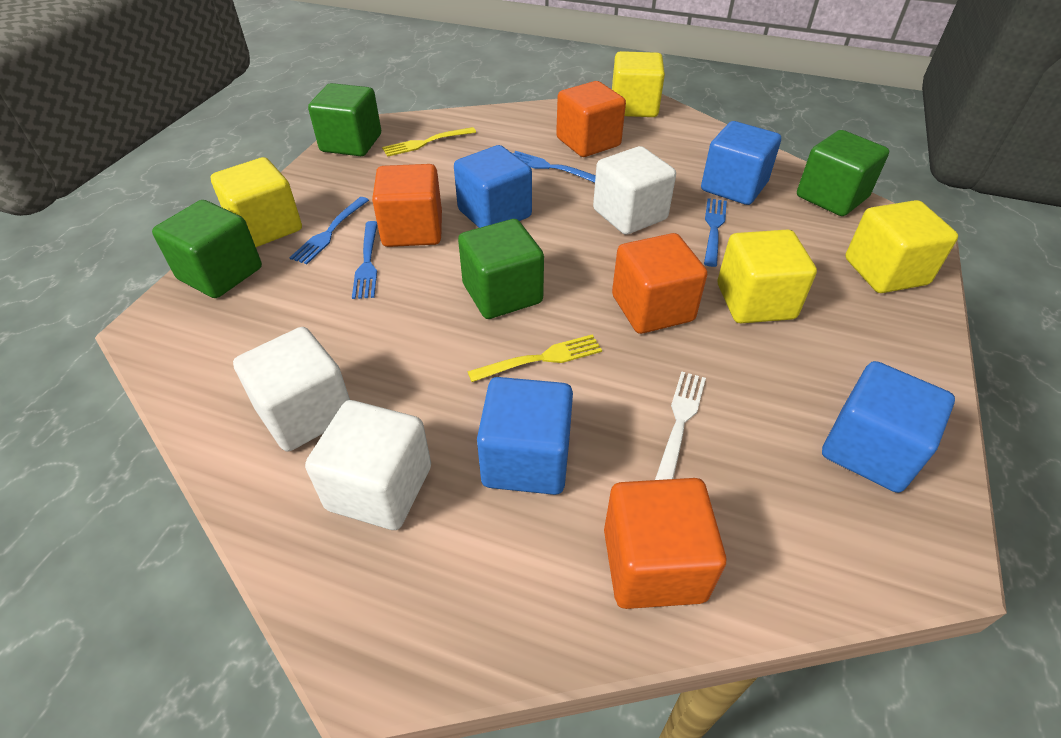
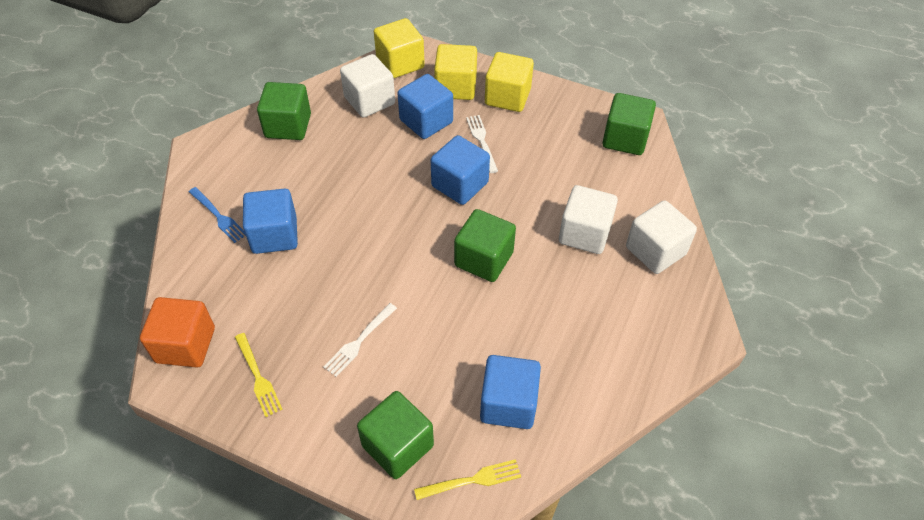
blue fork: 4 -> 1
orange cube: 4 -> 1
white fork: 1 -> 2
yellow cube: 4 -> 3

